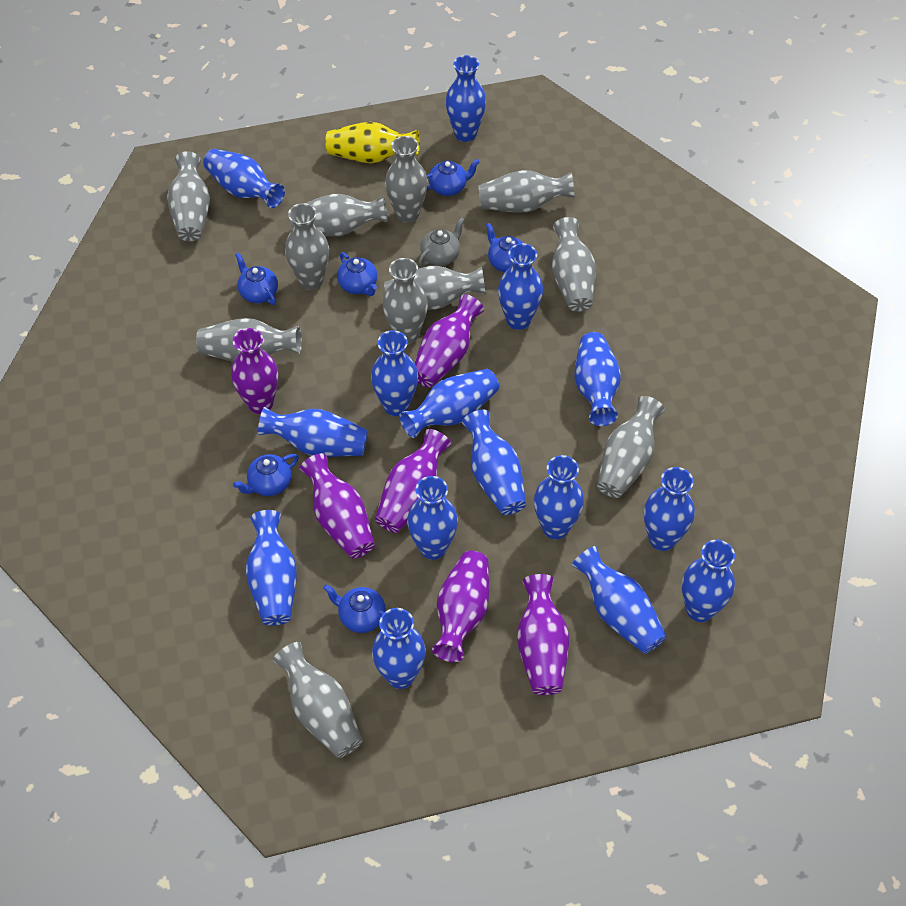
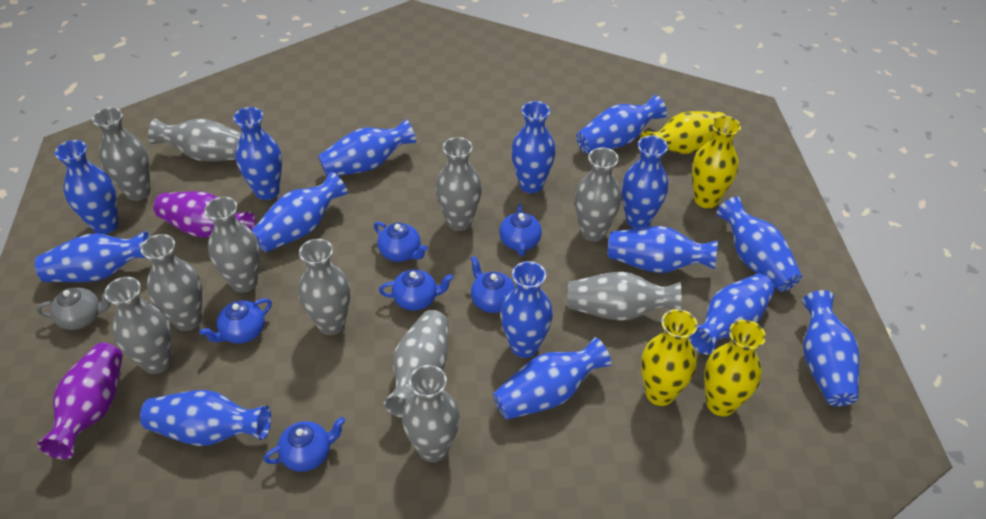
purple vase: 6 -> 2
yellow vase: 1 -> 4

